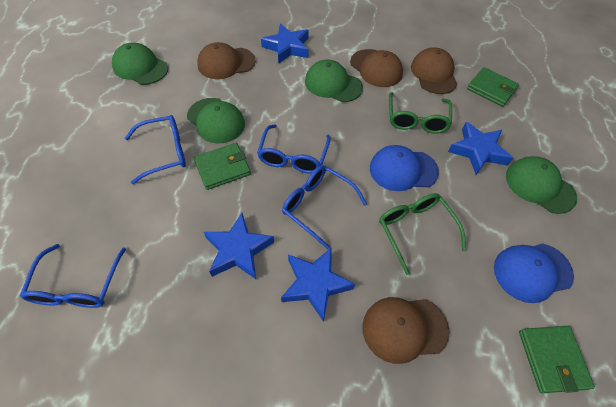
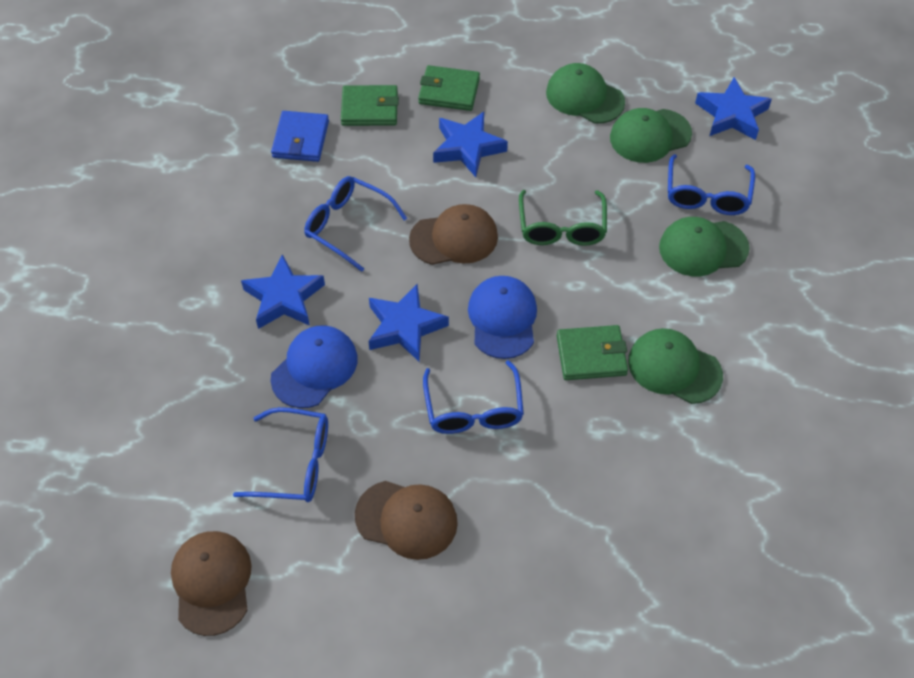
blue wallet: 0 -> 1
brown cap: 4 -> 3
green glasses: 2 -> 1

